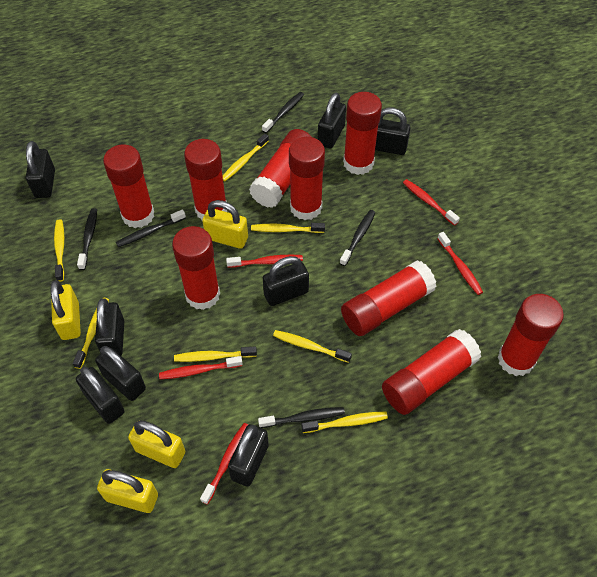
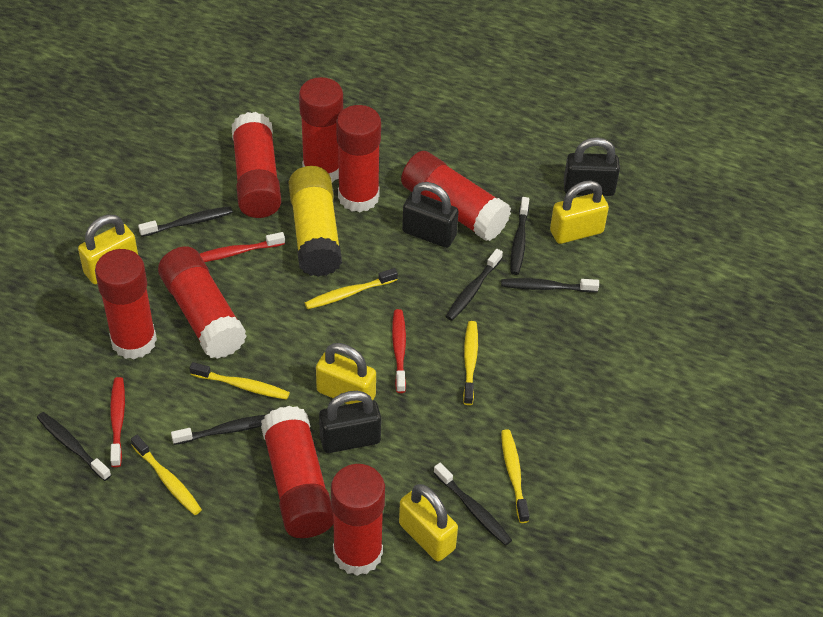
black padlock: 8 -> 3
black toothbrush: 5 -> 7
red glue stick: 9 -> 8
red toothbrush: 5 -> 3
yellow glue stick: 0 -> 1
yellow toothbrush: 7 -> 5

